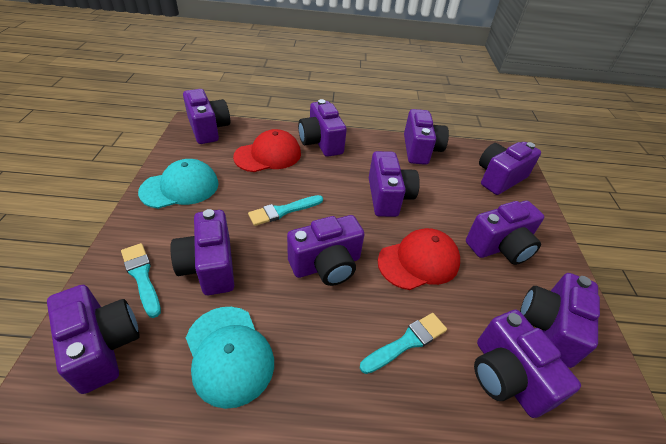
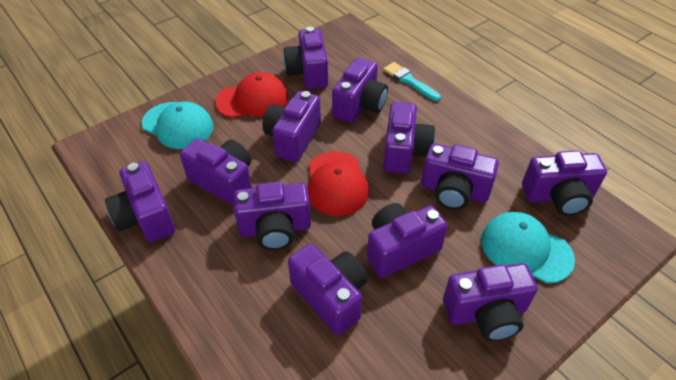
purple camera: 11 -> 12
turquoise brush: 3 -> 1

